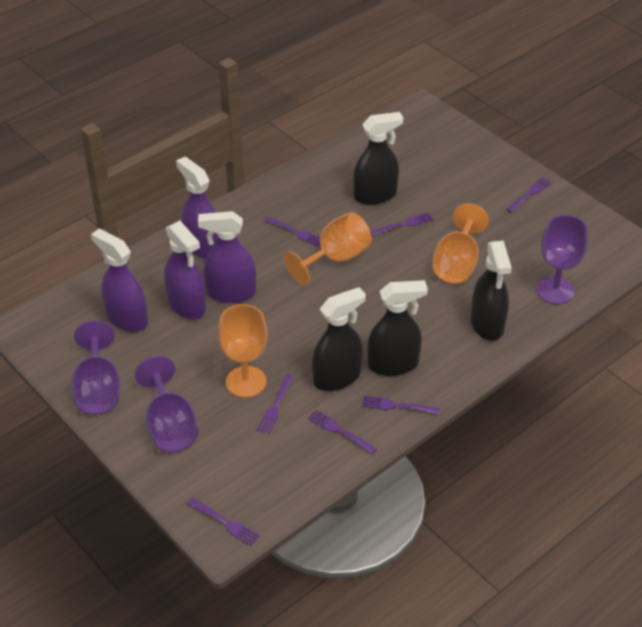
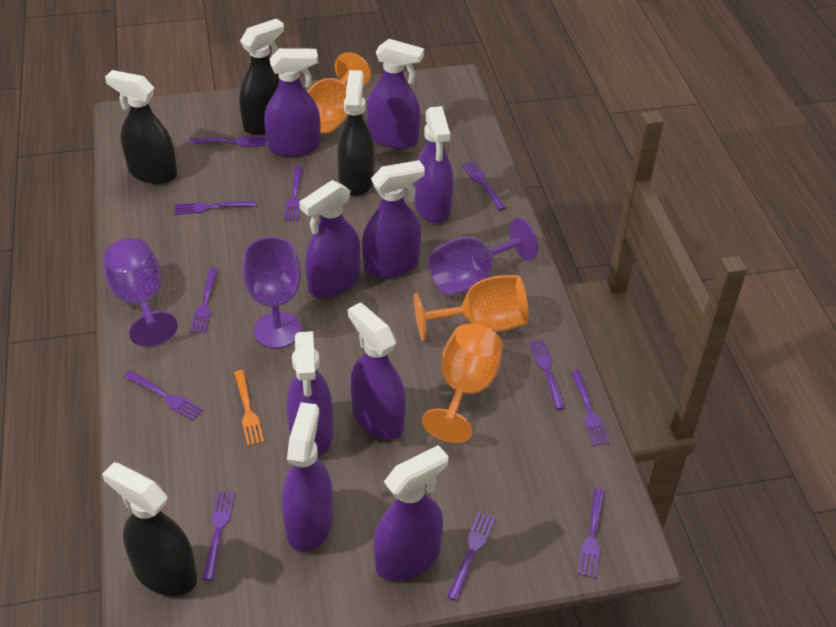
orange fork: 0 -> 1
purple fork: 7 -> 11
purple spray bottle: 4 -> 9

